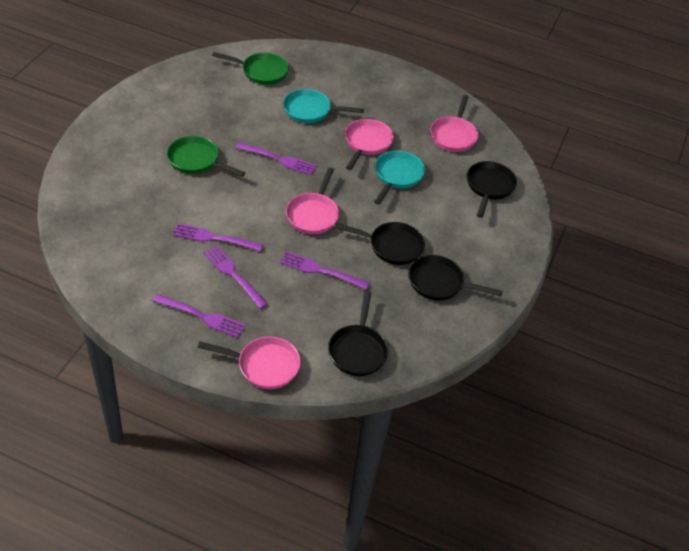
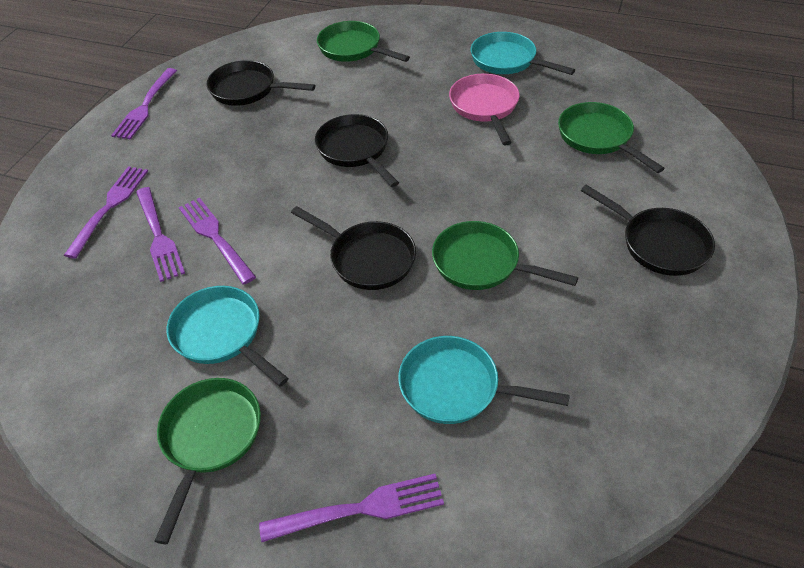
green pan: 2 -> 4
pink pan: 4 -> 1
turquoise pan: 2 -> 3

